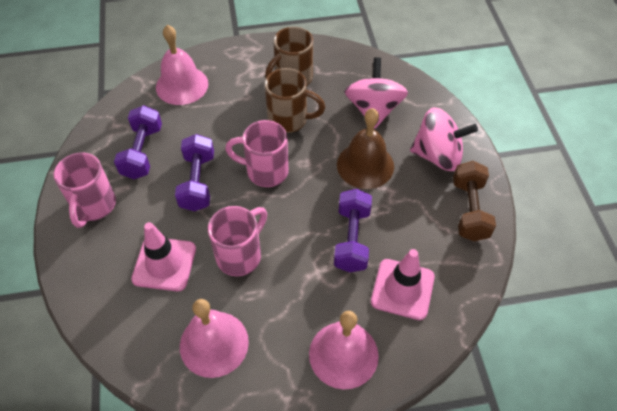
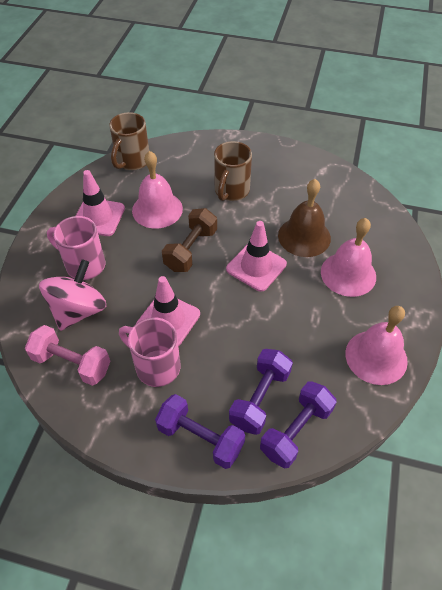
pink dumbbell: 0 -> 1
pink mug: 3 -> 2
pink spinning top: 2 -> 1
pink traffic cone: 2 -> 3

